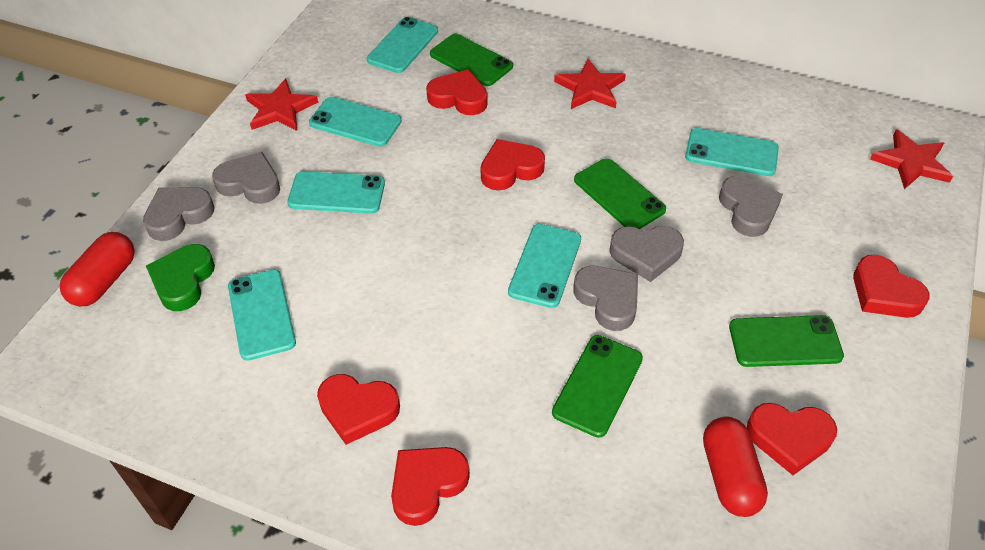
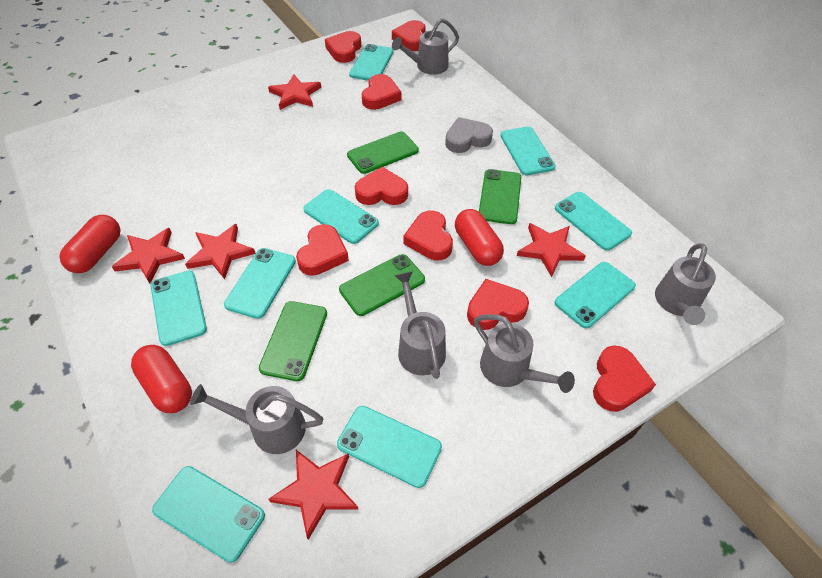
green heart: 1 -> 0
grey heart: 5 -> 1
grey watering can: 0 -> 5
red capsule: 2 -> 3
red heart: 6 -> 8
red star: 3 -> 5
turquoise phone: 6 -> 9

